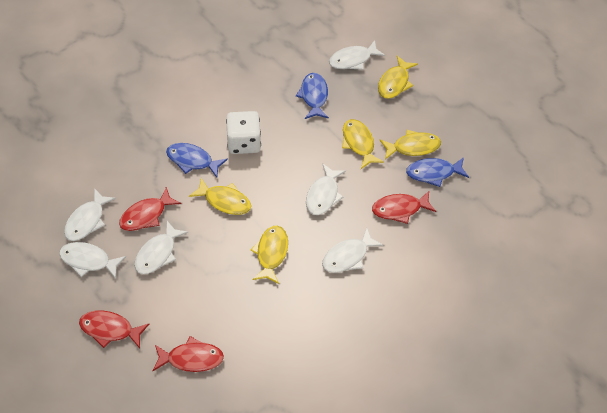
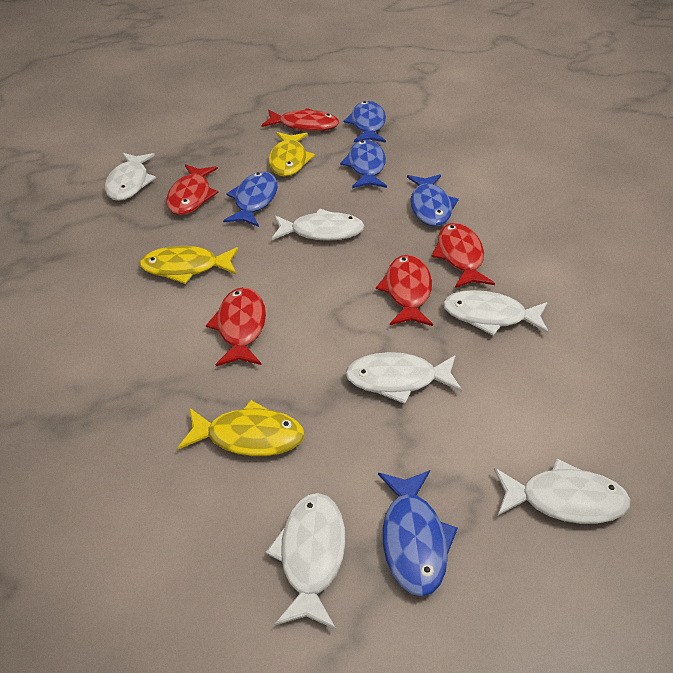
blue fish: 3 -> 5
red fish: 4 -> 5
white dice: 1 -> 0
yellow fish: 5 -> 3

